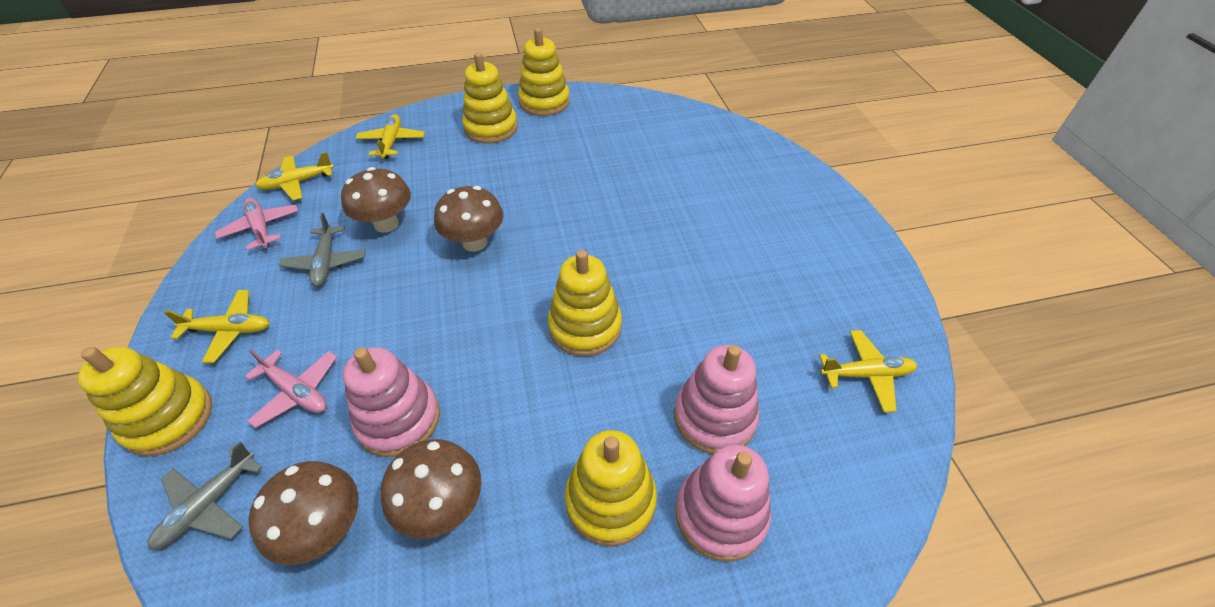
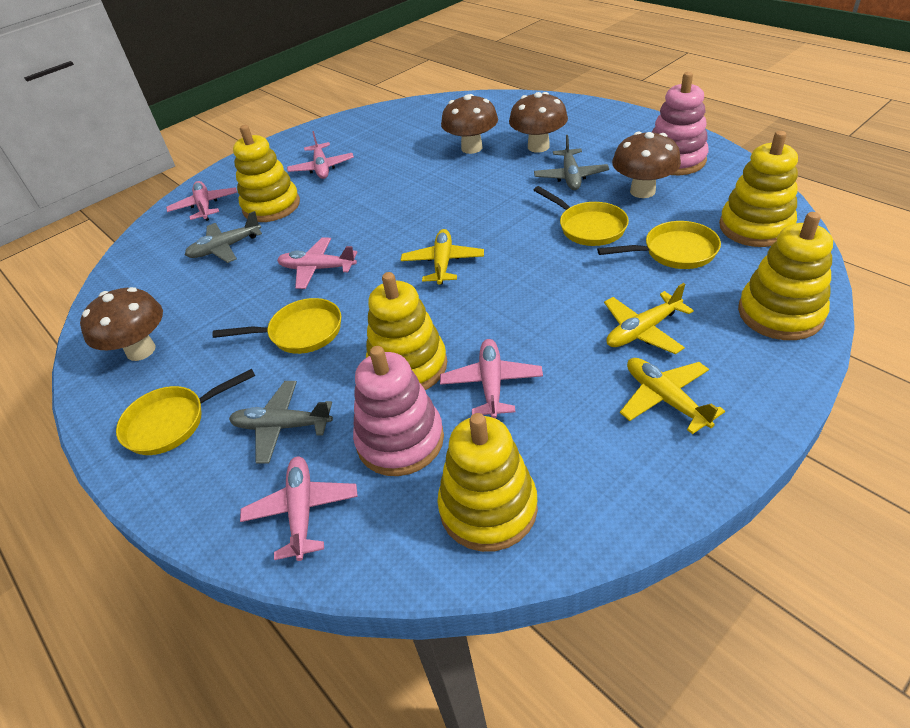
grey plane: 2 -> 3
pink plane: 2 -> 5
pink stacking toy: 3 -> 2
yellow pan: 0 -> 4
yellow plane: 4 -> 3

